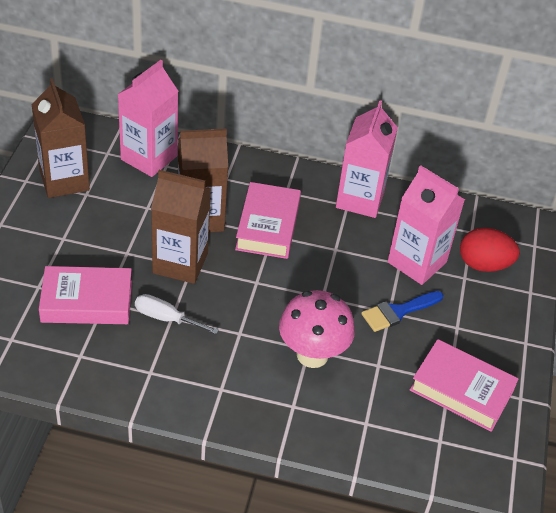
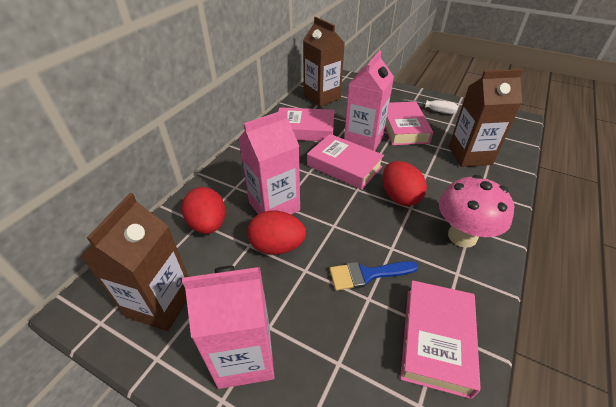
pink book: 3 -> 4
red egg: 1 -> 3

